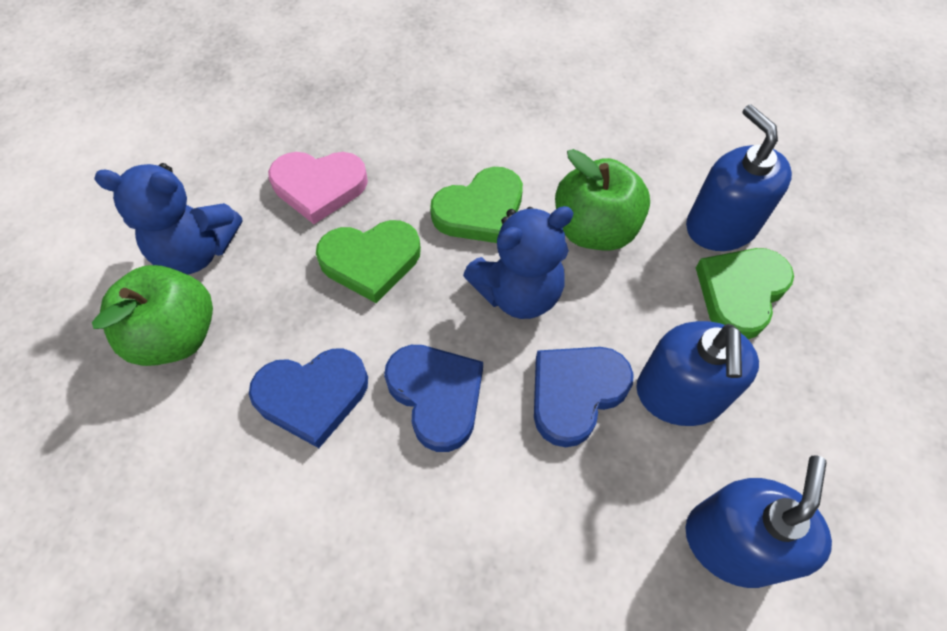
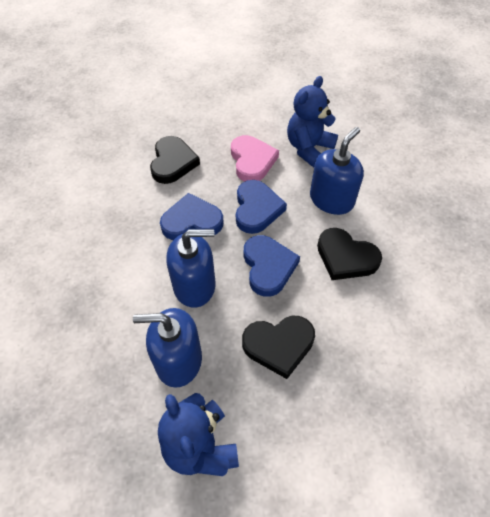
black heart: 0 -> 3
green apple: 2 -> 0
green heart: 3 -> 0

